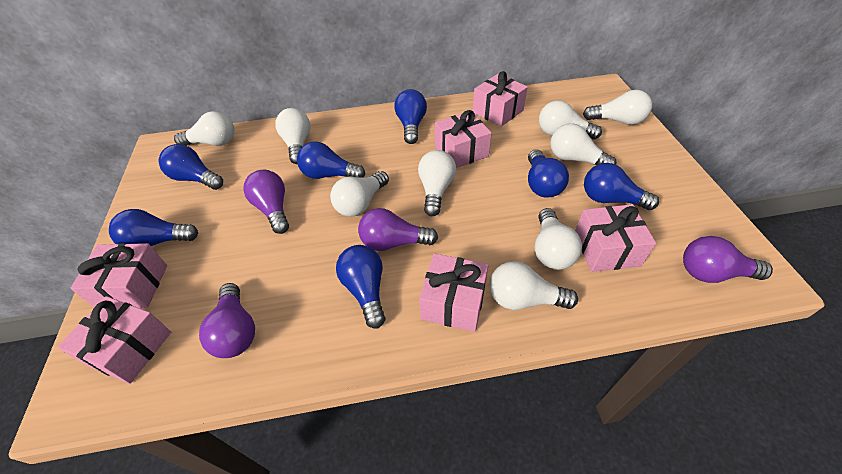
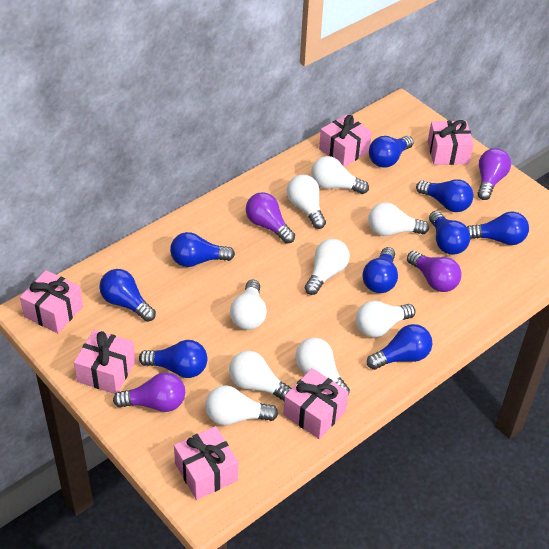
blue light bulb: 7 -> 9

